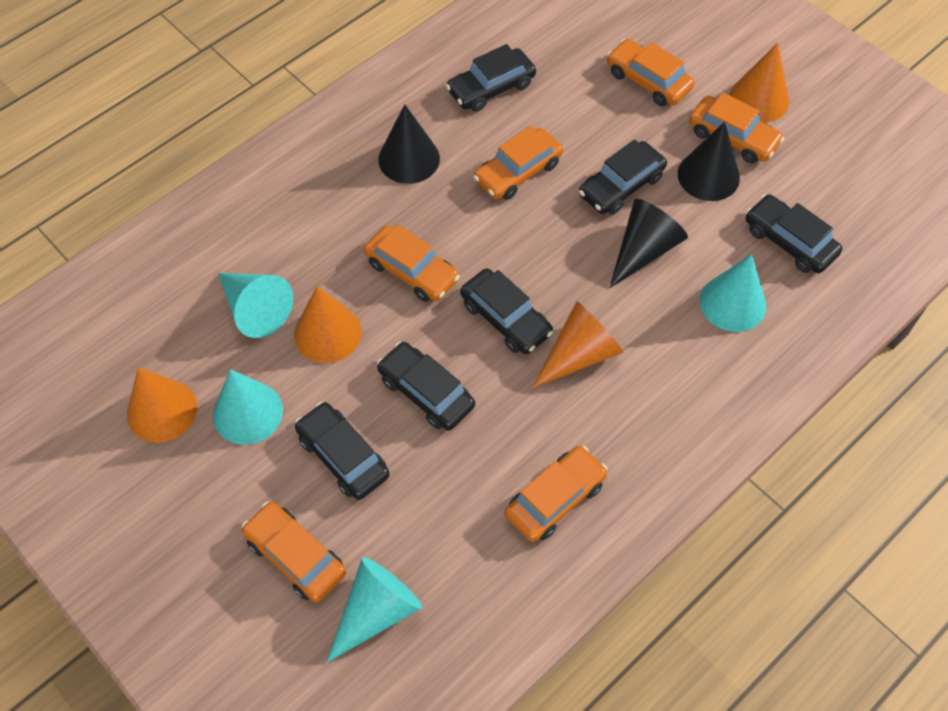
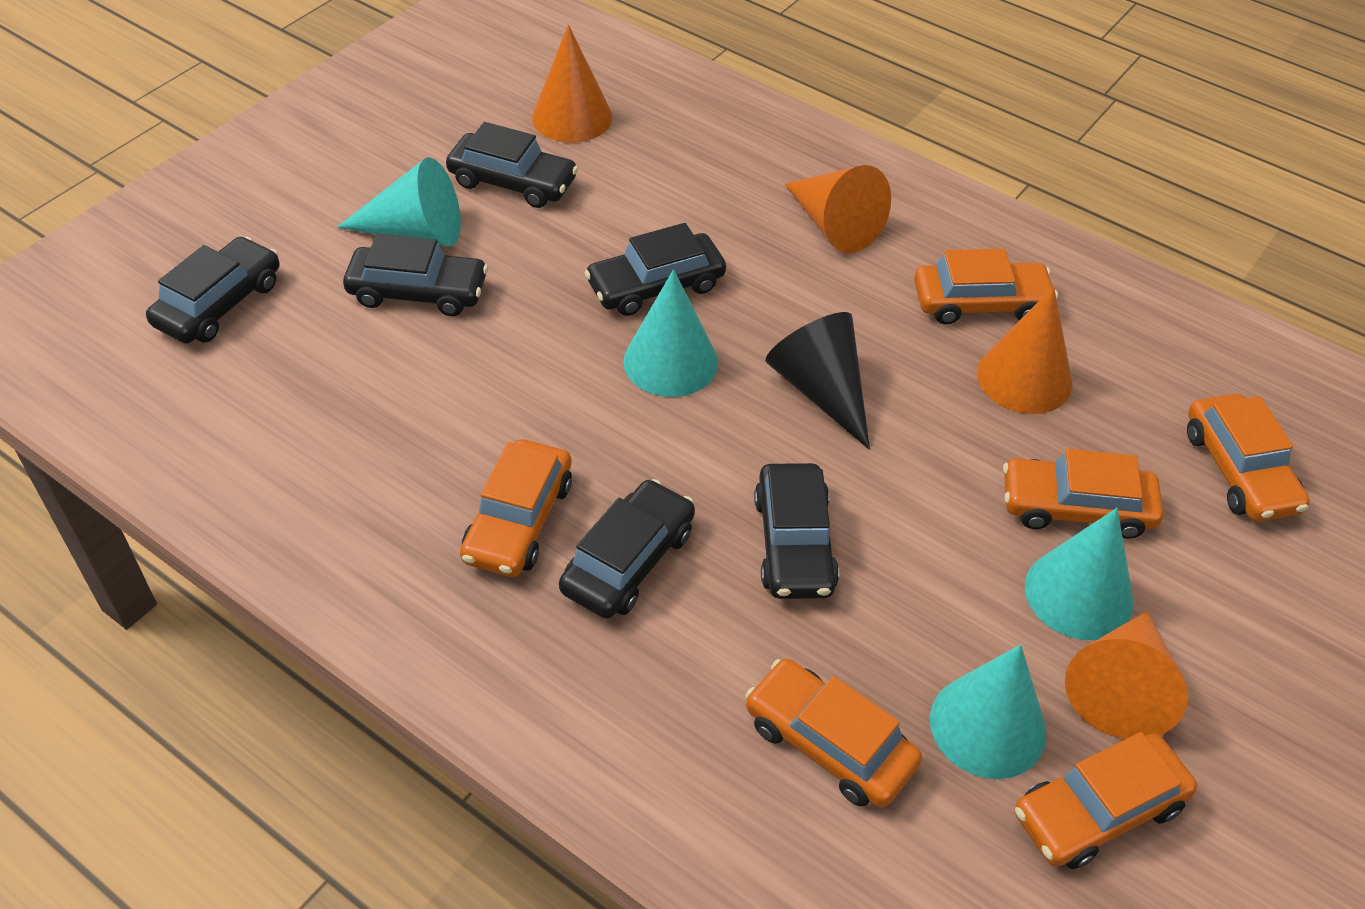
black cone: 3 -> 1

